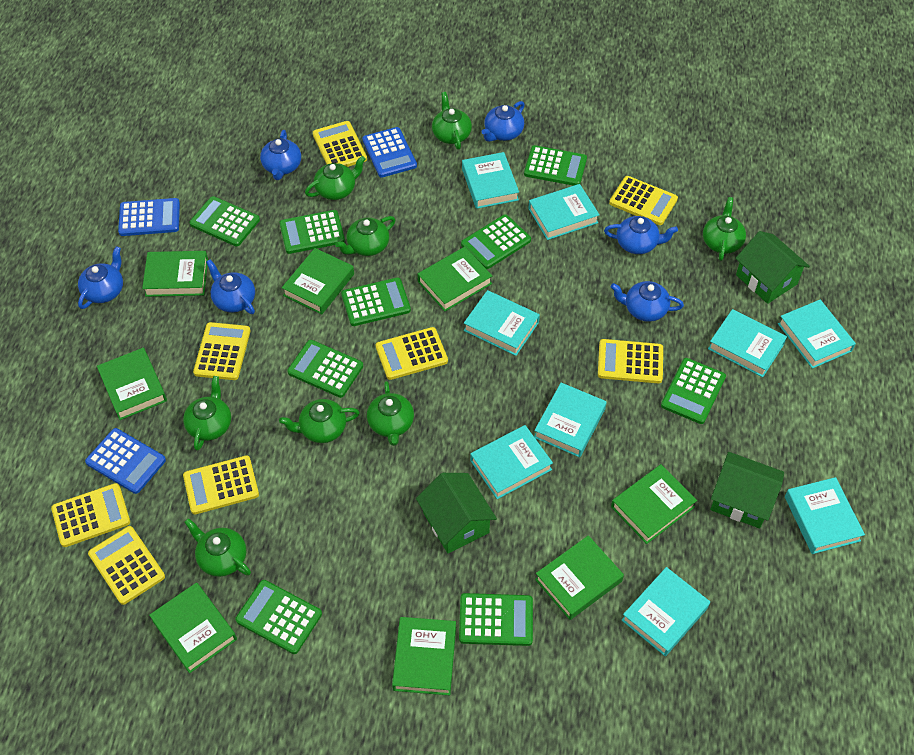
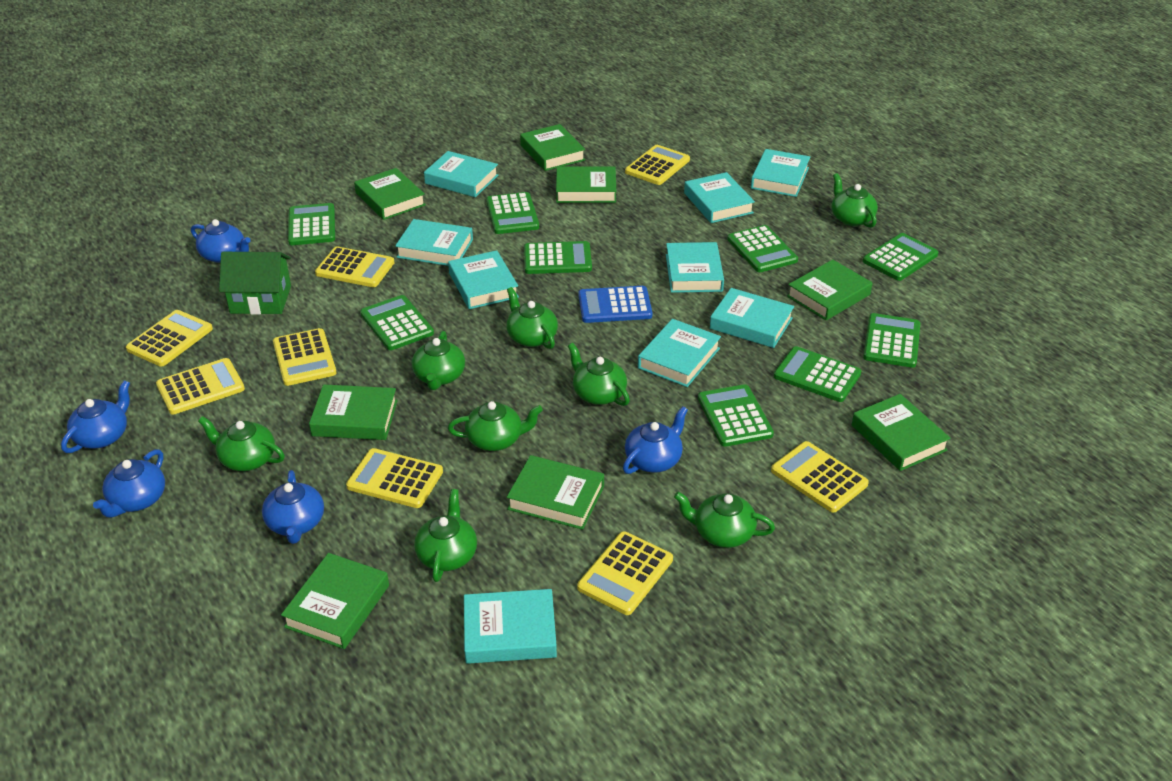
blue calculator: 3 -> 1
blue teapot: 6 -> 5
green house: 3 -> 1

